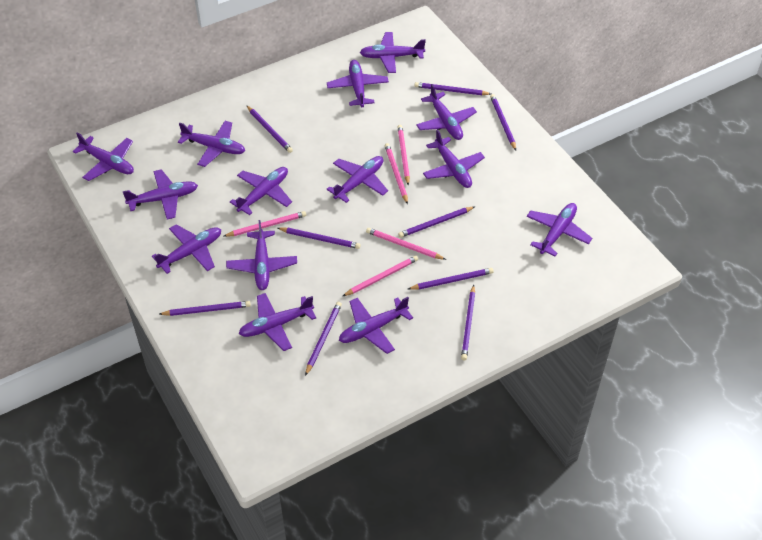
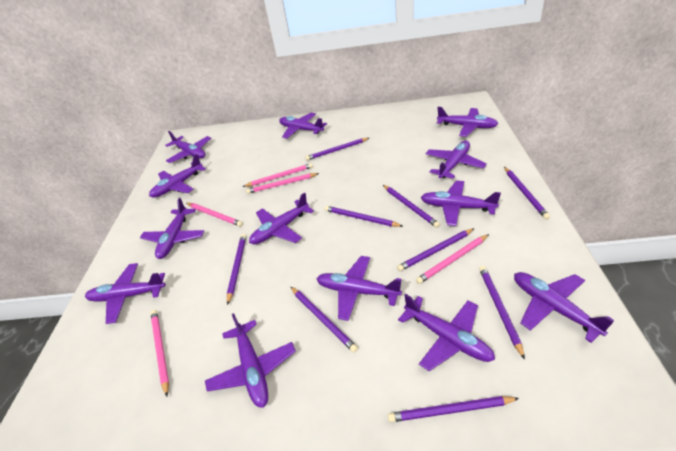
purple plane: 14 -> 13

